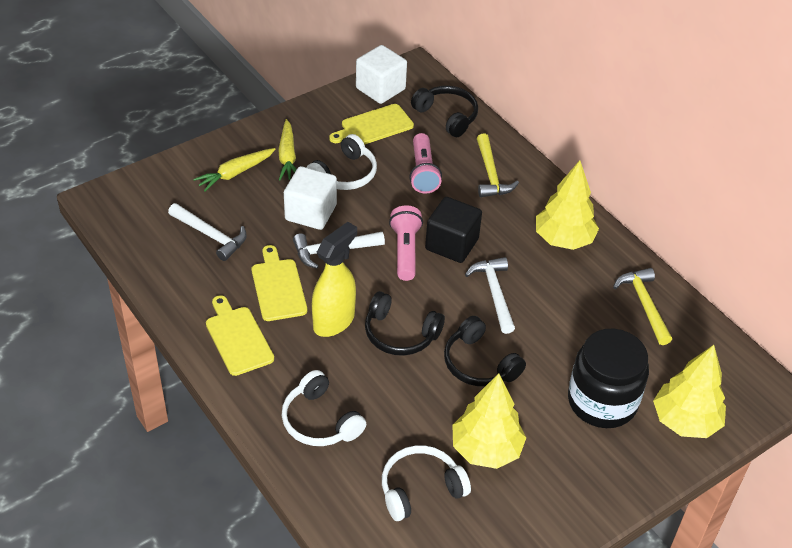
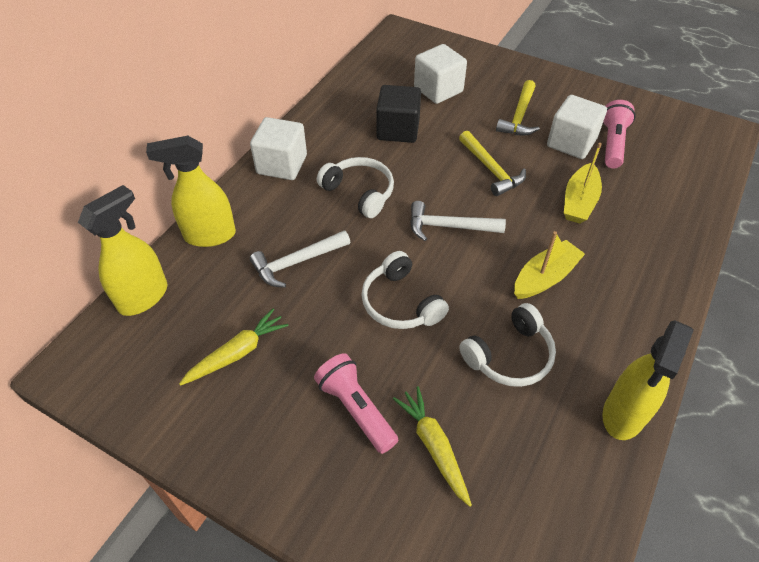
black headphones: 3 -> 0
black jar: 1 -> 0
white cube: 2 -> 3
white hammer: 3 -> 2
yellow boat: 0 -> 2
yellow cutting board: 3 -> 0
yellow spray bottle: 1 -> 3
yellow tree: 3 -> 0

